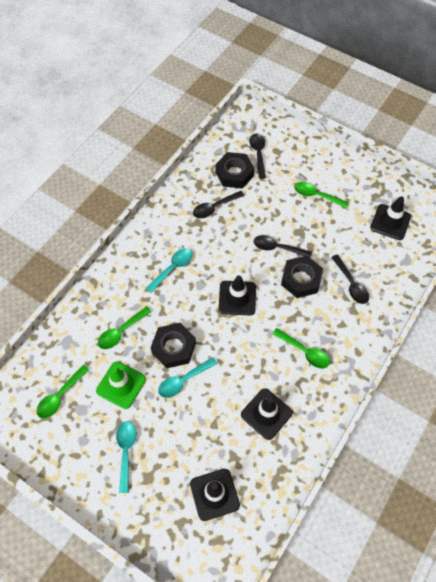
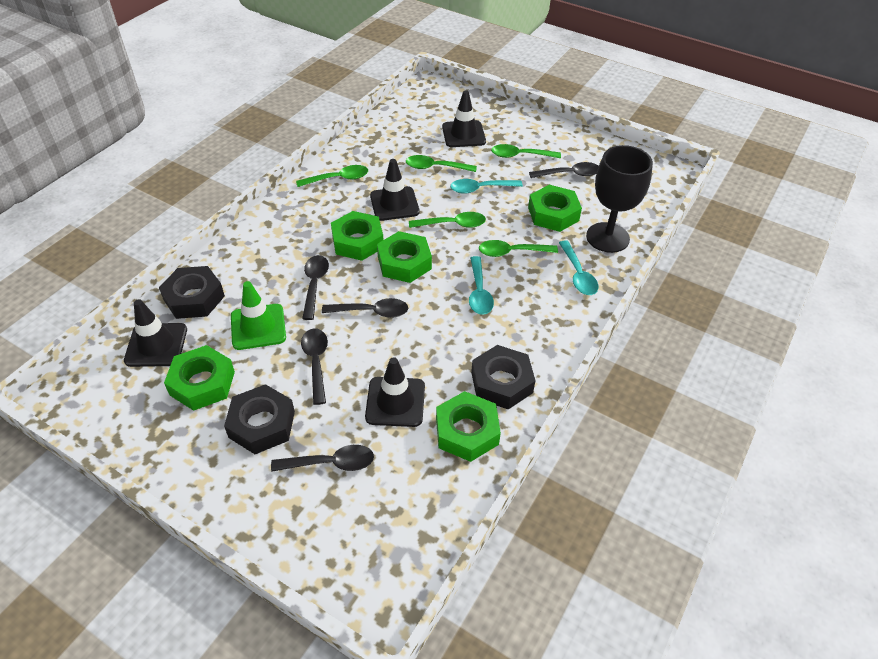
black goblet: 0 -> 1
black spoon: 4 -> 5
green nut: 0 -> 5
green spoon: 4 -> 5

